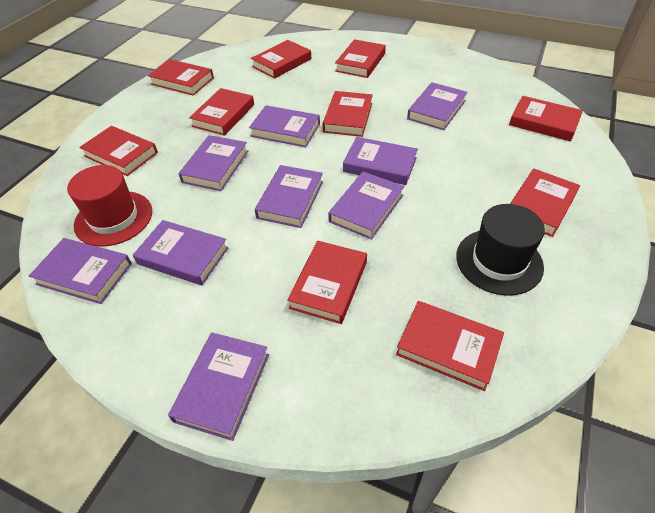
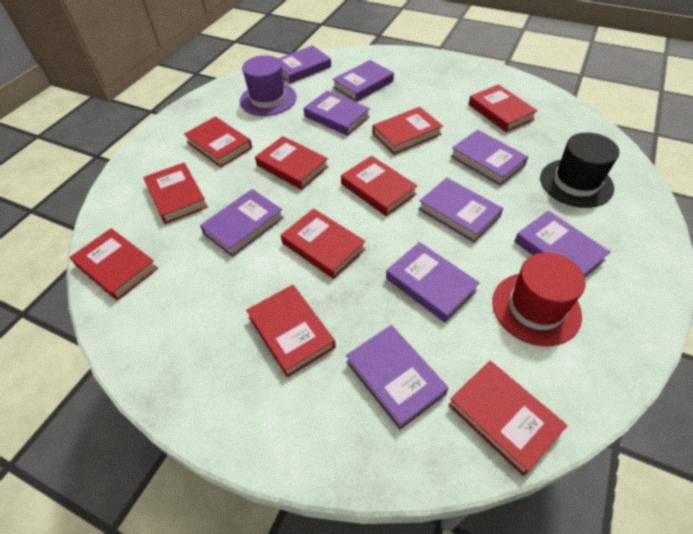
purple hat: 0 -> 1

